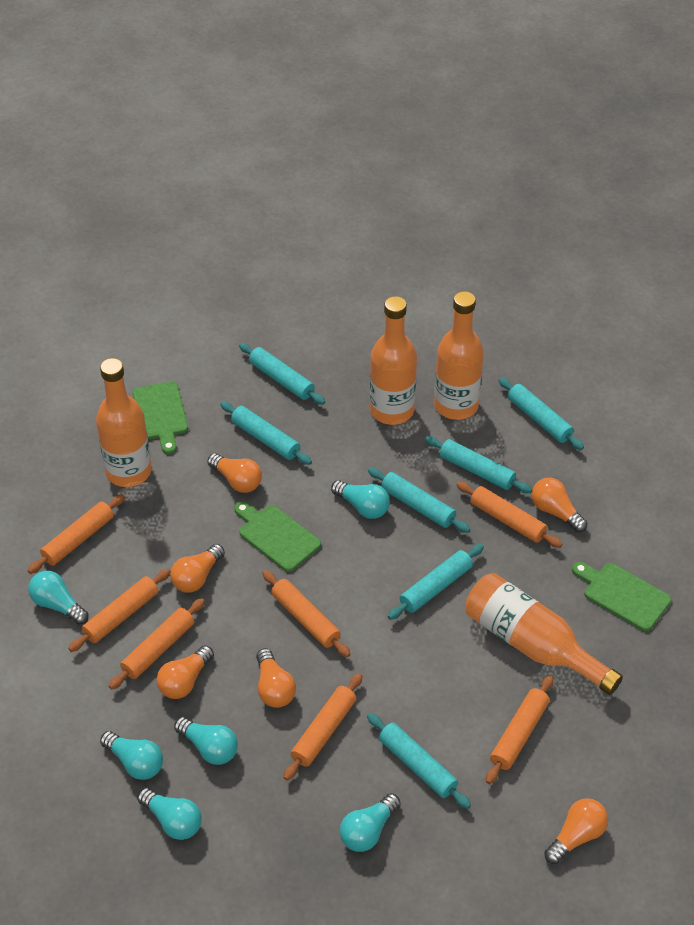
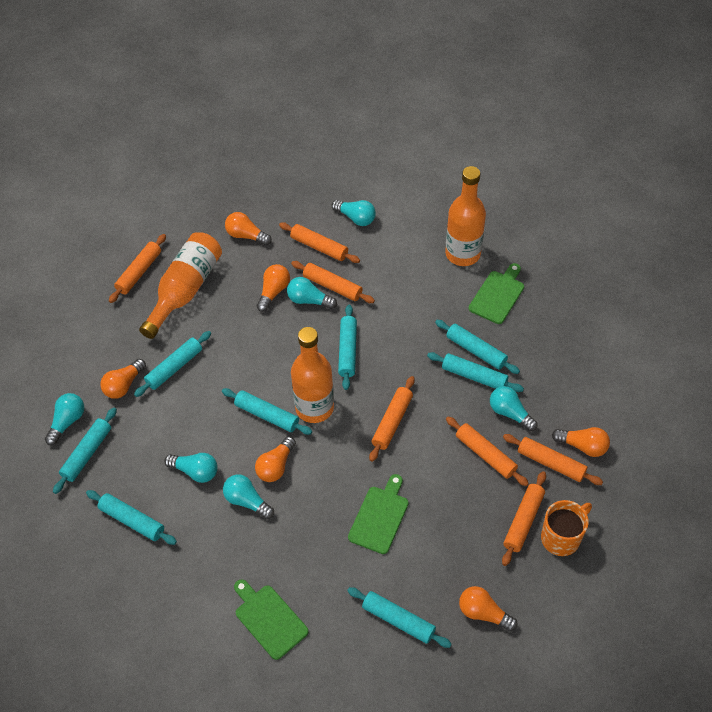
orange bottle: 4 -> 3
orange mug: 0 -> 1
turquoise rolling pin: 7 -> 8

